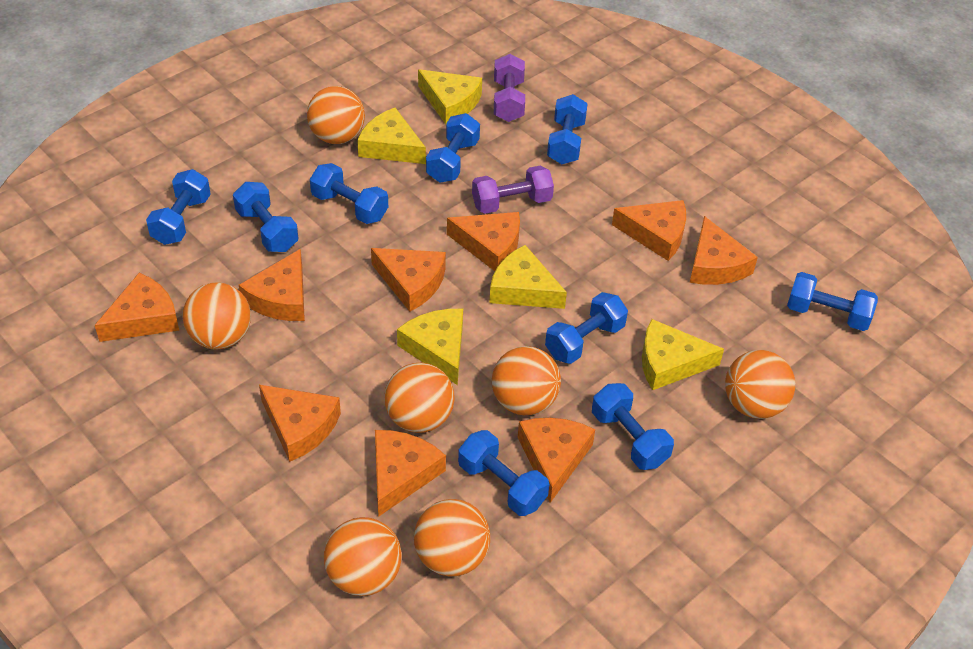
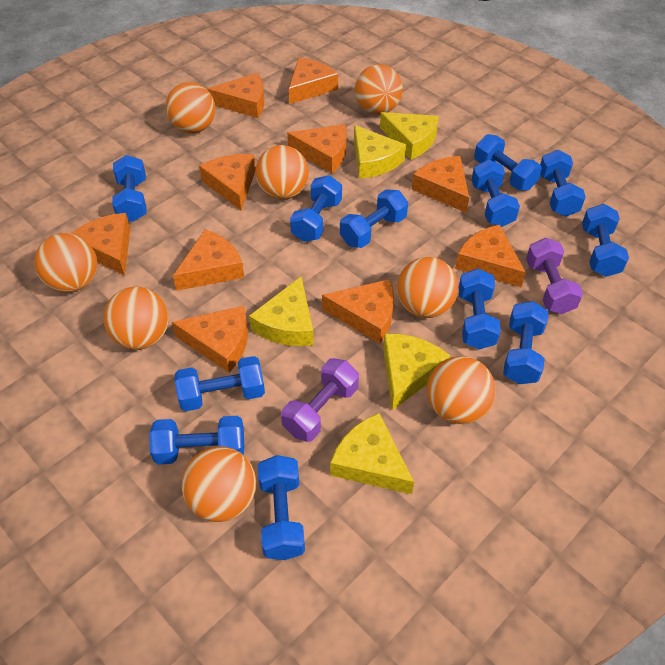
blue dumbbell: 9 -> 12
orange ball: 7 -> 8
orange cheese: 9 -> 10

